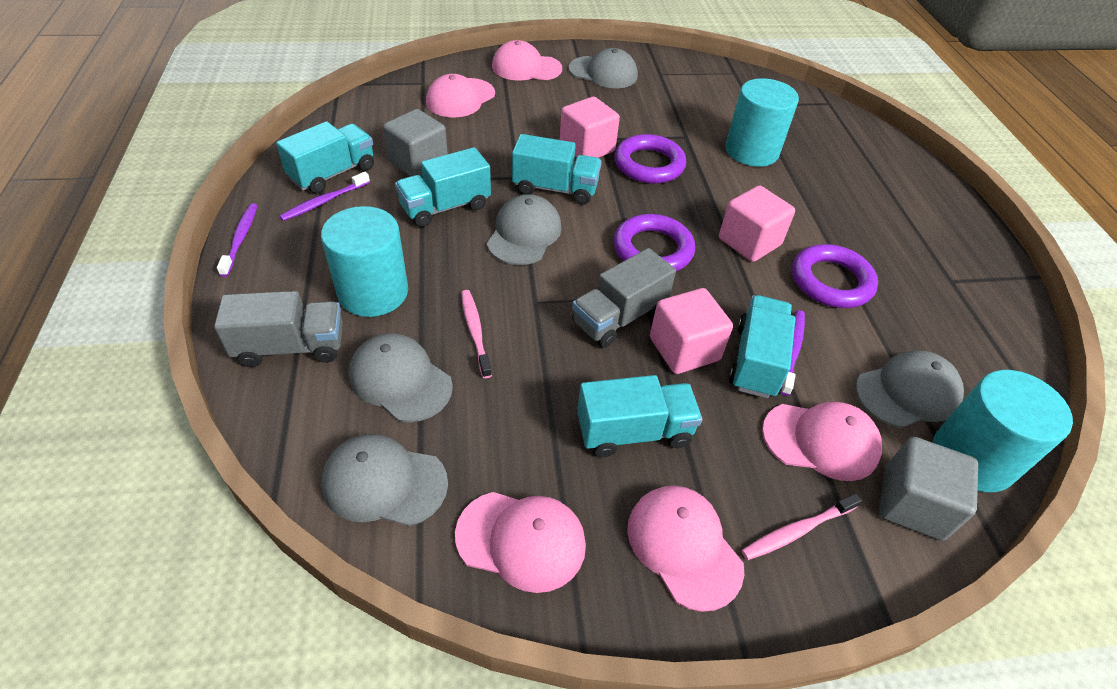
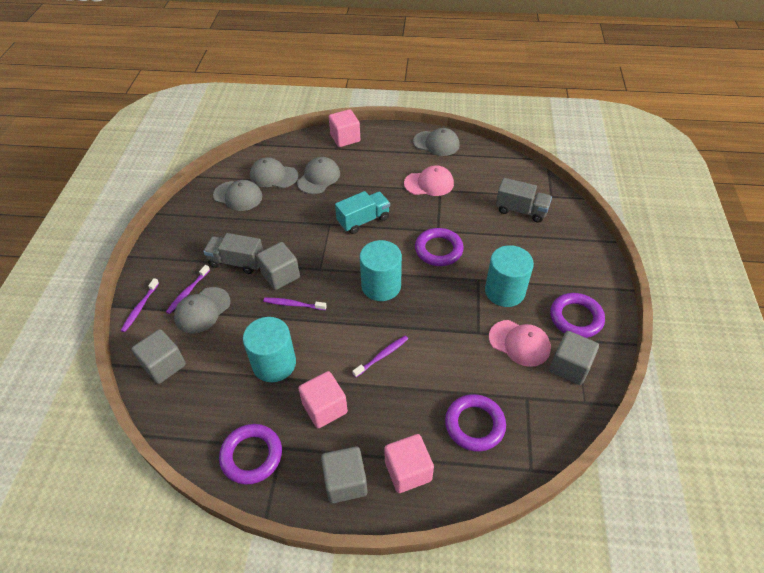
grey cube: 2 -> 4
pink cap: 5 -> 2
pink toothbrush: 2 -> 0
purple ring: 3 -> 4
purple toothbrush: 3 -> 4
turquoise truck: 5 -> 1

